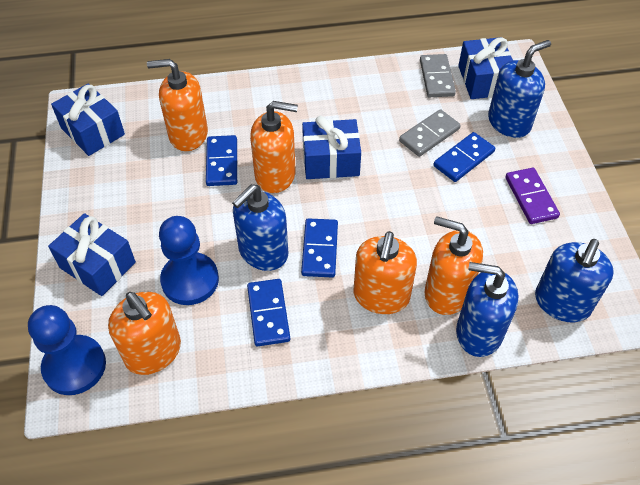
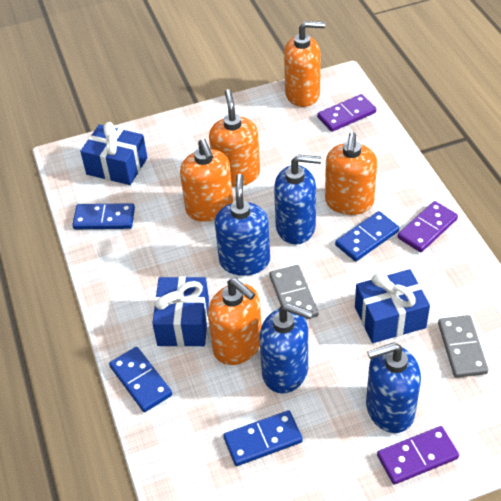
blue gift: 4 -> 3
blue pawn: 2 -> 0
purple domino: 1 -> 3

